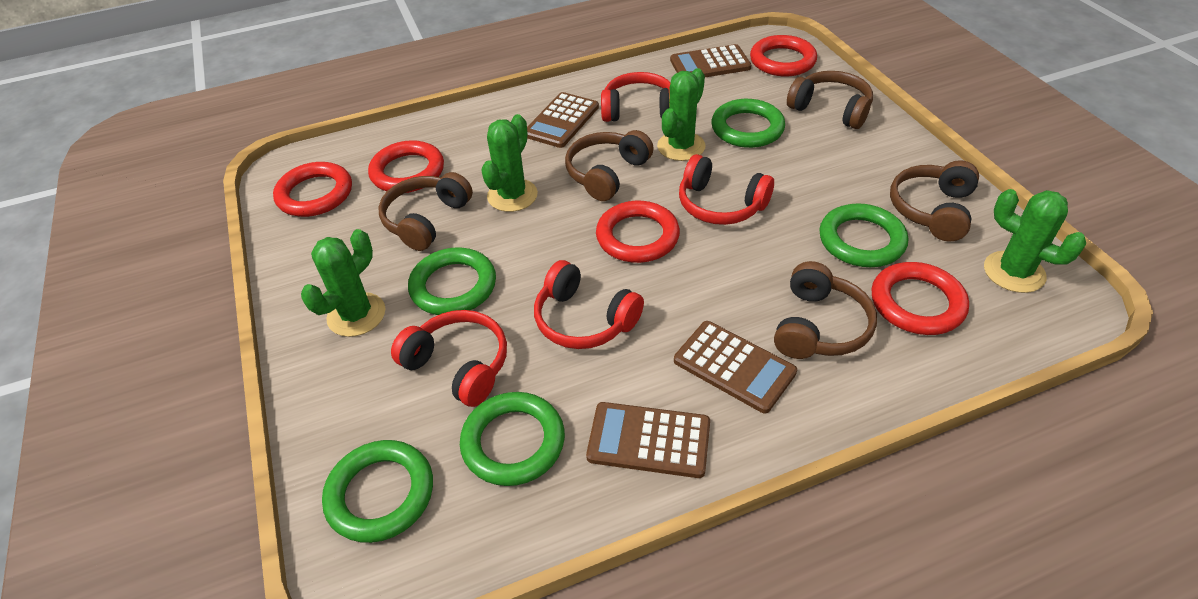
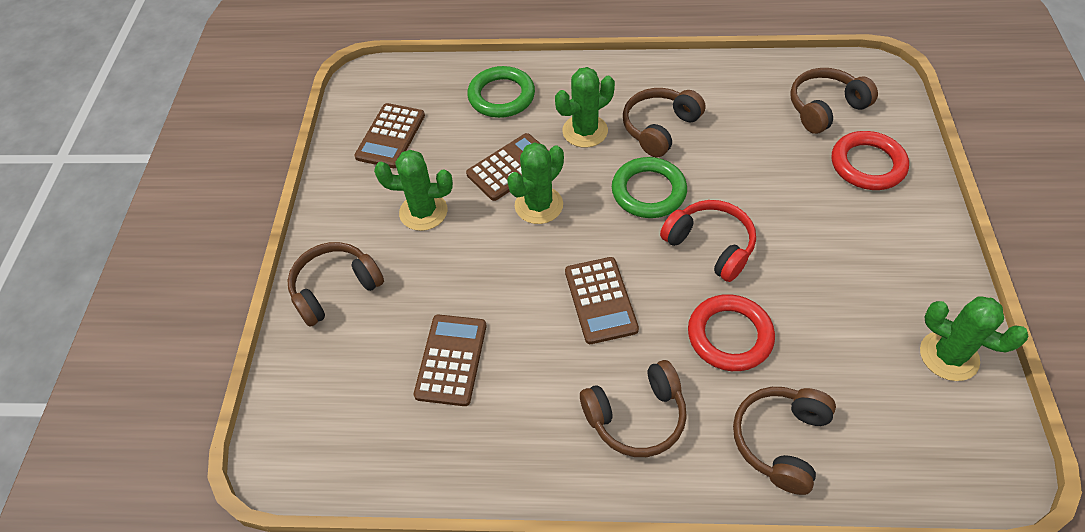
green ring: 5 -> 2
red headphones: 4 -> 1
red ring: 5 -> 2

